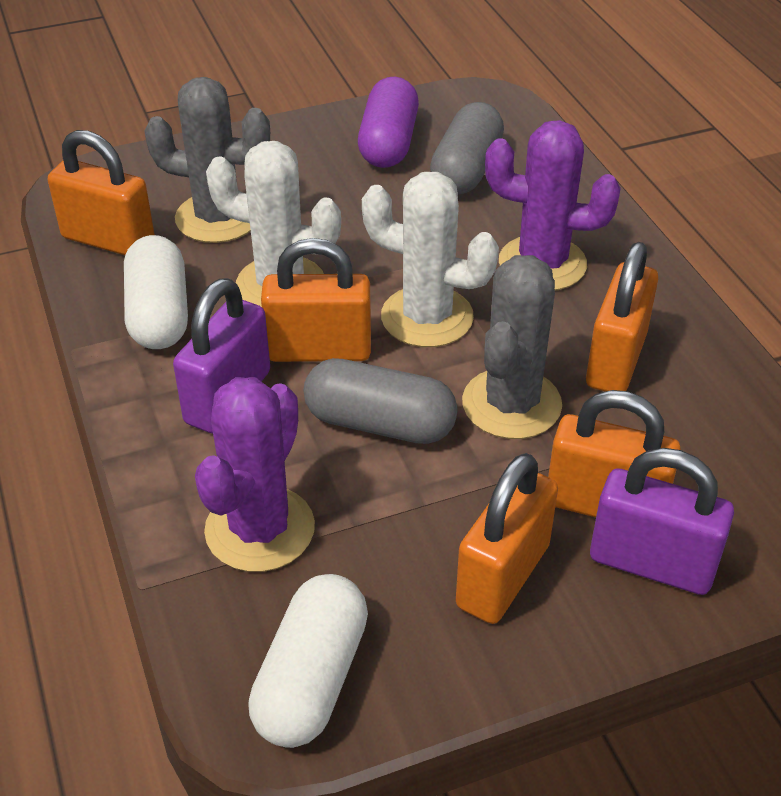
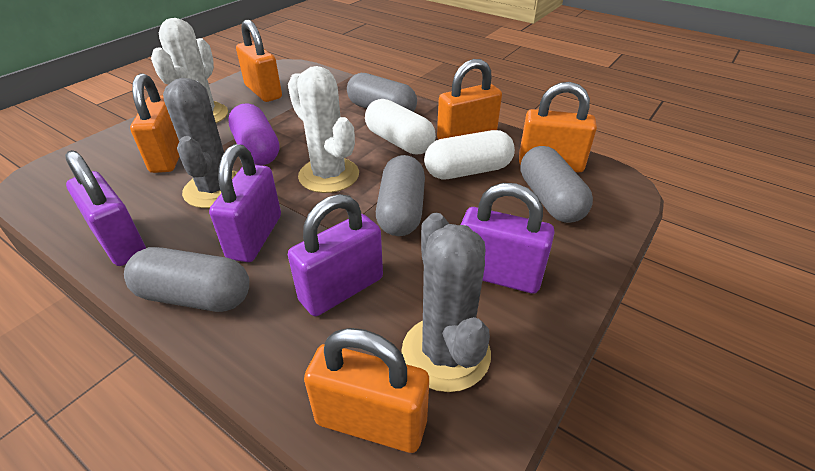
grey capsule: 2 -> 4
purple cactus: 2 -> 0
purple padlock: 2 -> 4

